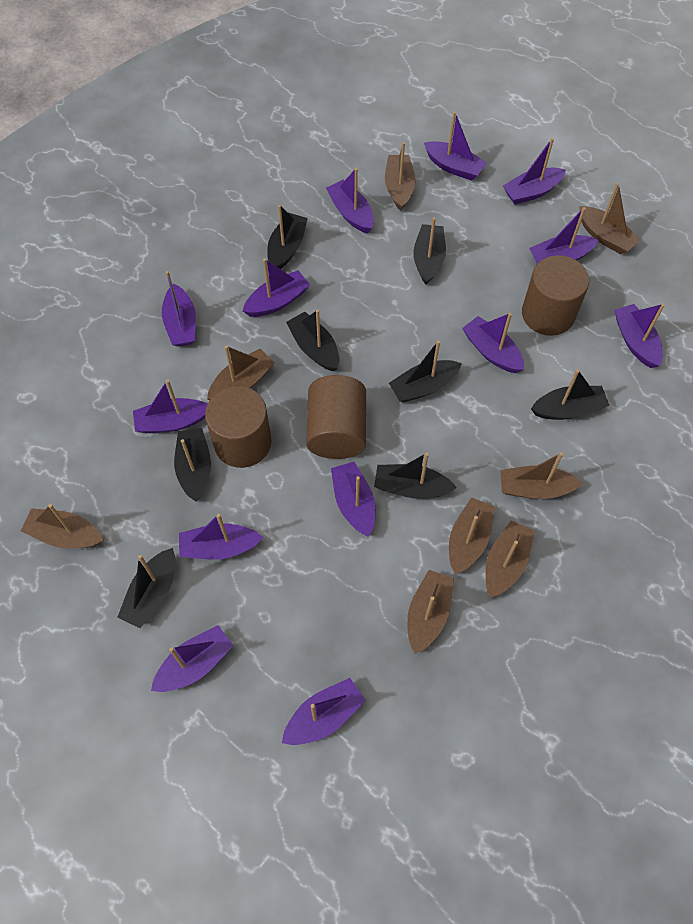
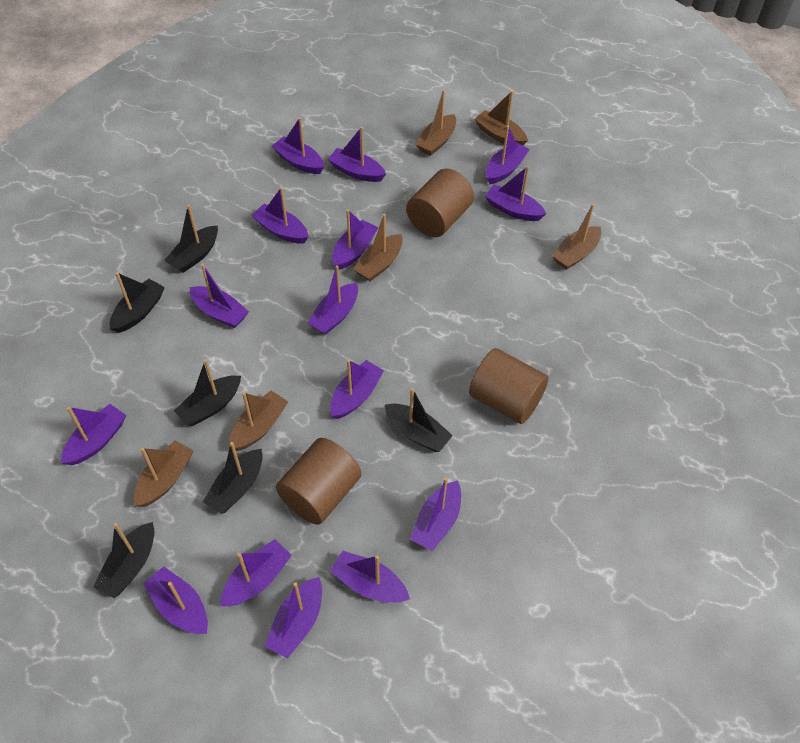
black boat: 8 -> 6
brown boat: 8 -> 6
purple boat: 13 -> 15

